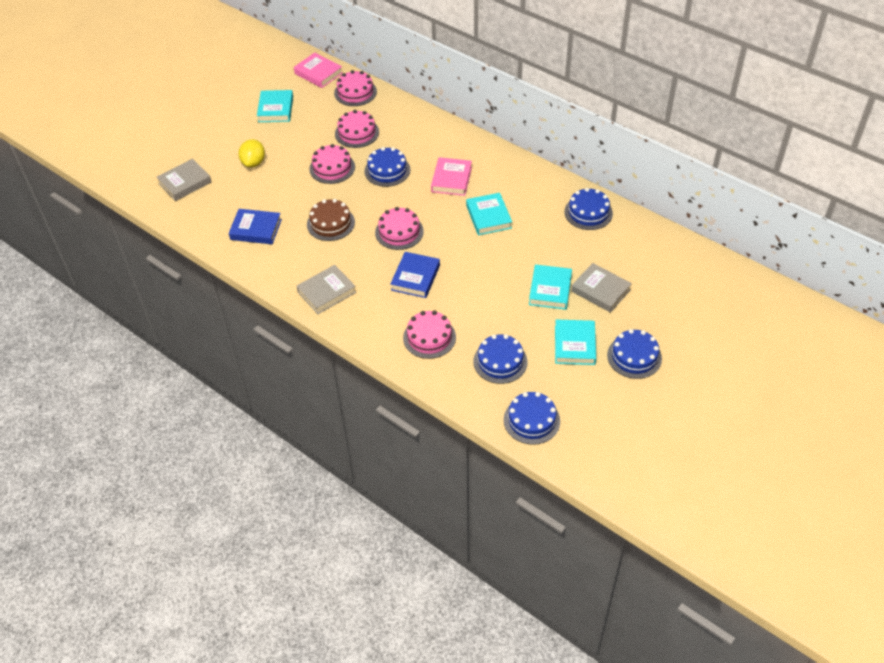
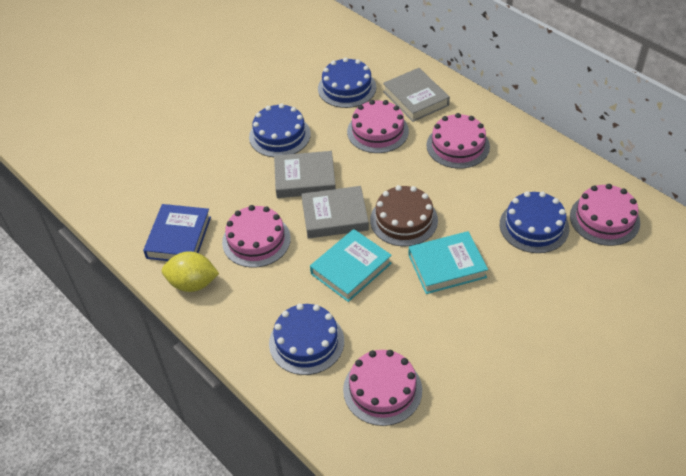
blue book: 2 -> 1
blue cake: 5 -> 4
pink book: 2 -> 0
turquoise book: 4 -> 2

